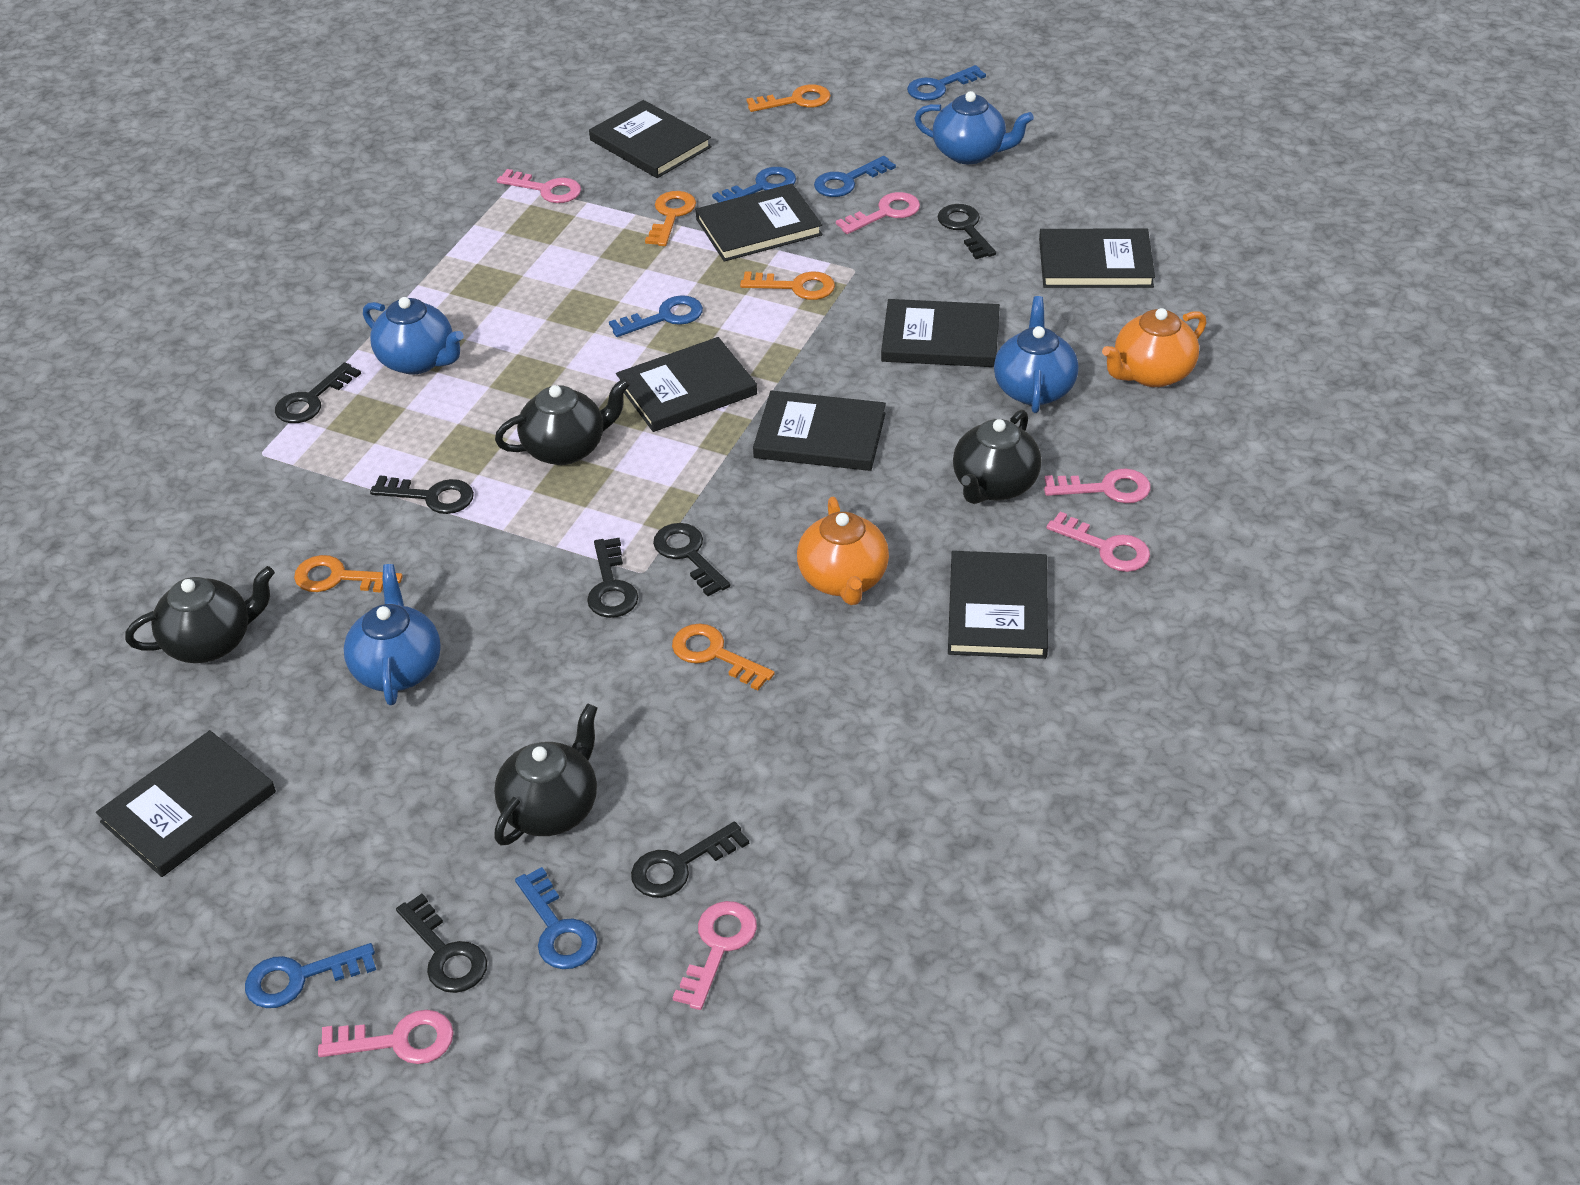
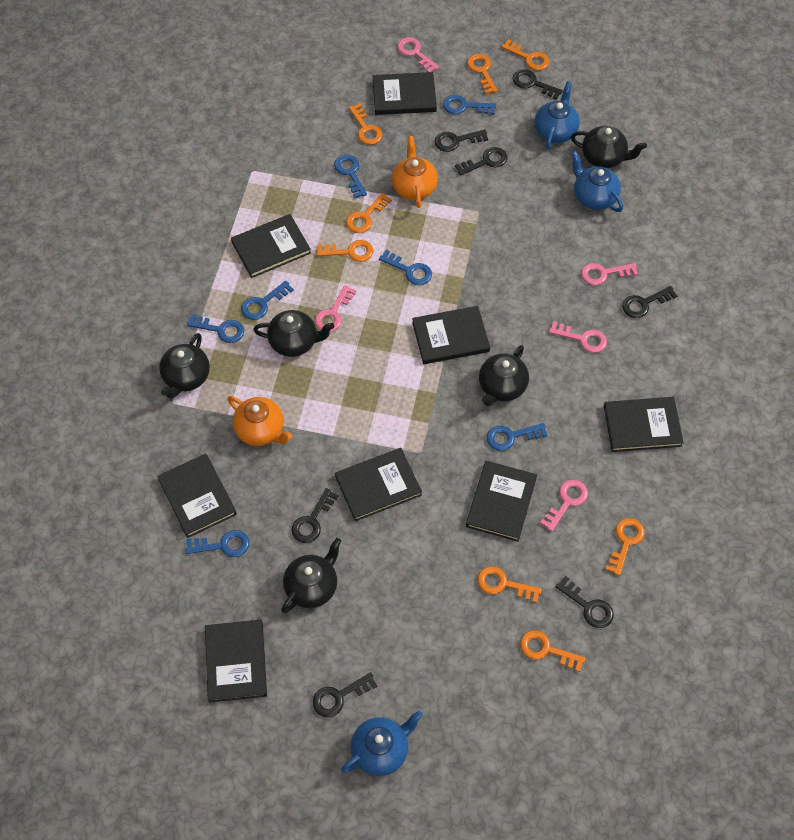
black teapot: 4 -> 5
blue key: 6 -> 7
blue teapot: 4 -> 3
orange key: 5 -> 8
pink key: 6 -> 5

